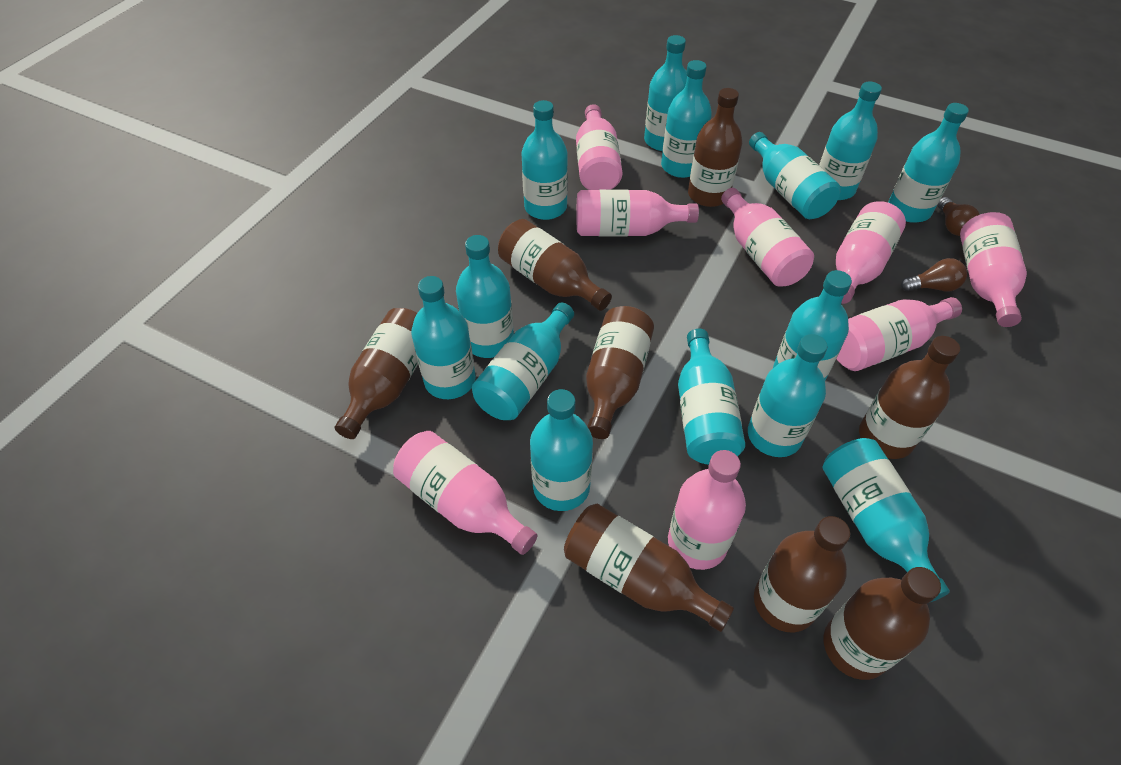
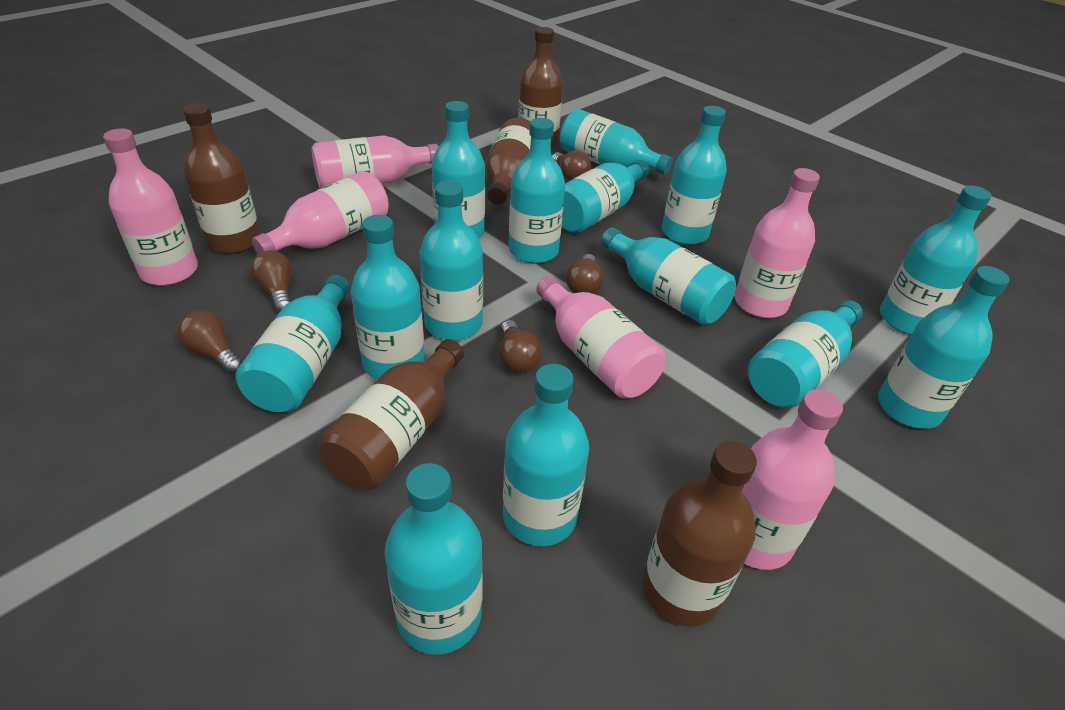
brown bottle: 8 -> 5
brown light bulb: 2 -> 5
pink bottle: 8 -> 6

